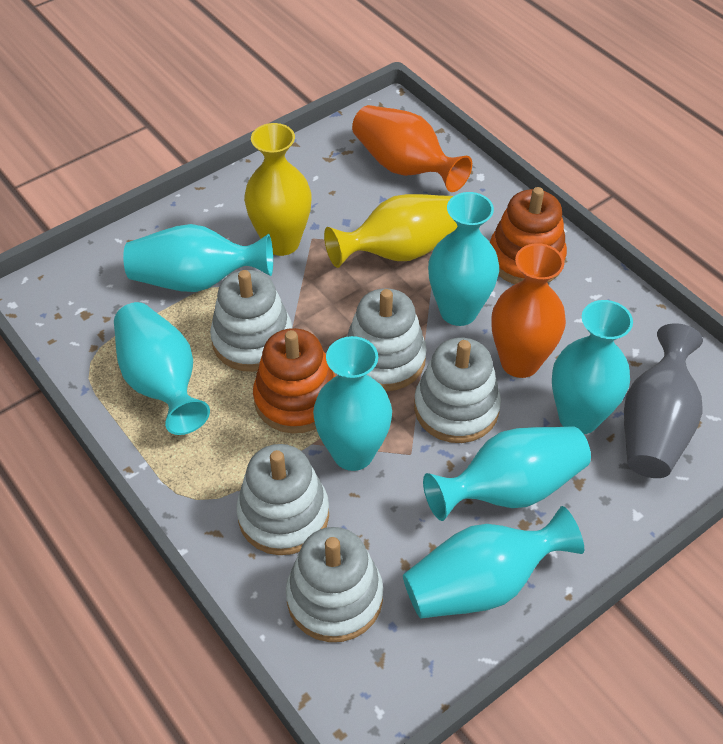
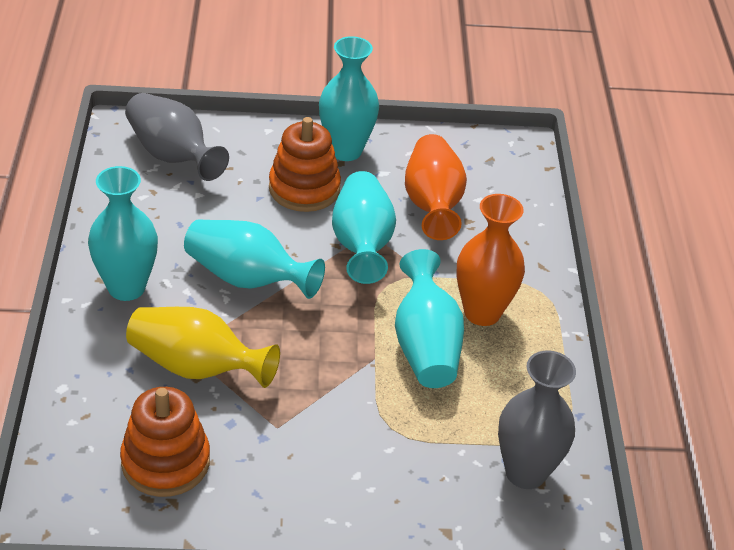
grey vase: 1 -> 2
turquoise vase: 7 -> 5
white stacking toy: 5 -> 0
yellow vase: 2 -> 1

